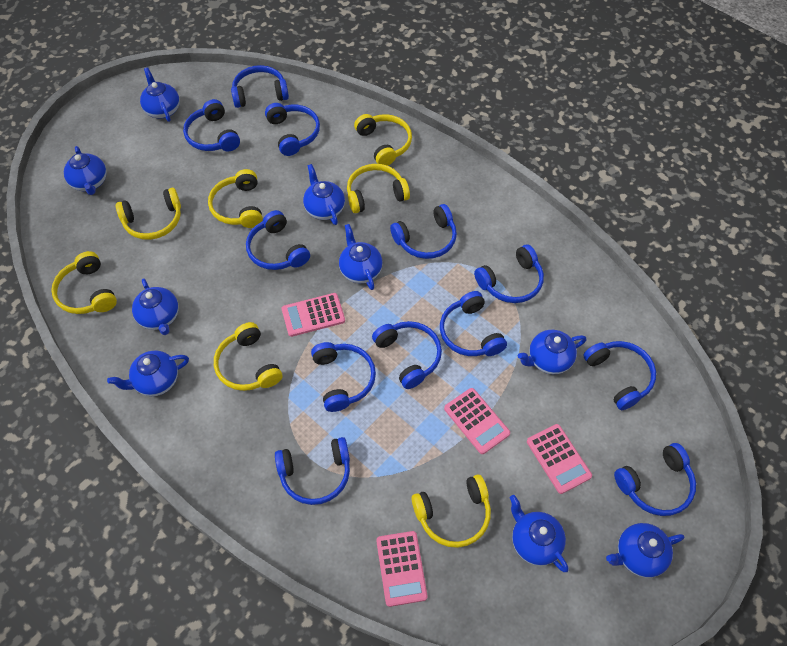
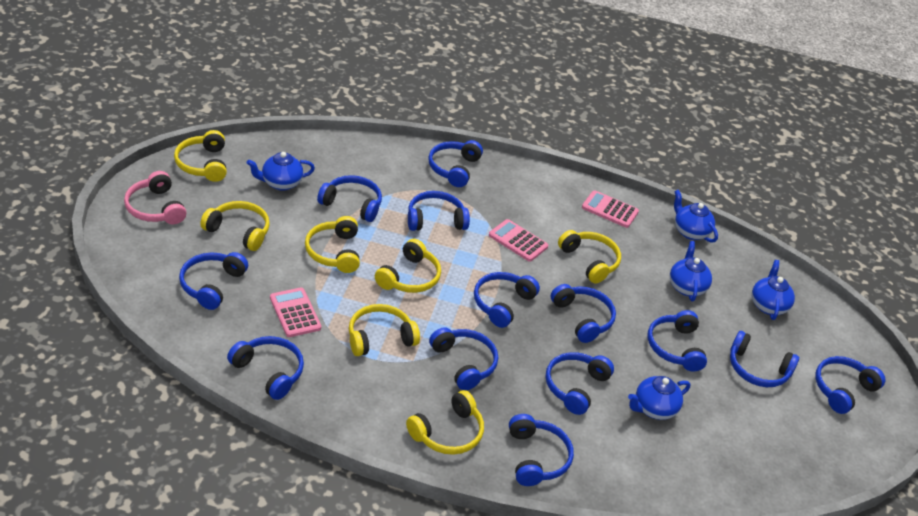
blue headphones: 12 -> 13
blue teapot: 9 -> 5
pink calculator: 4 -> 3
pink headphones: 0 -> 1

